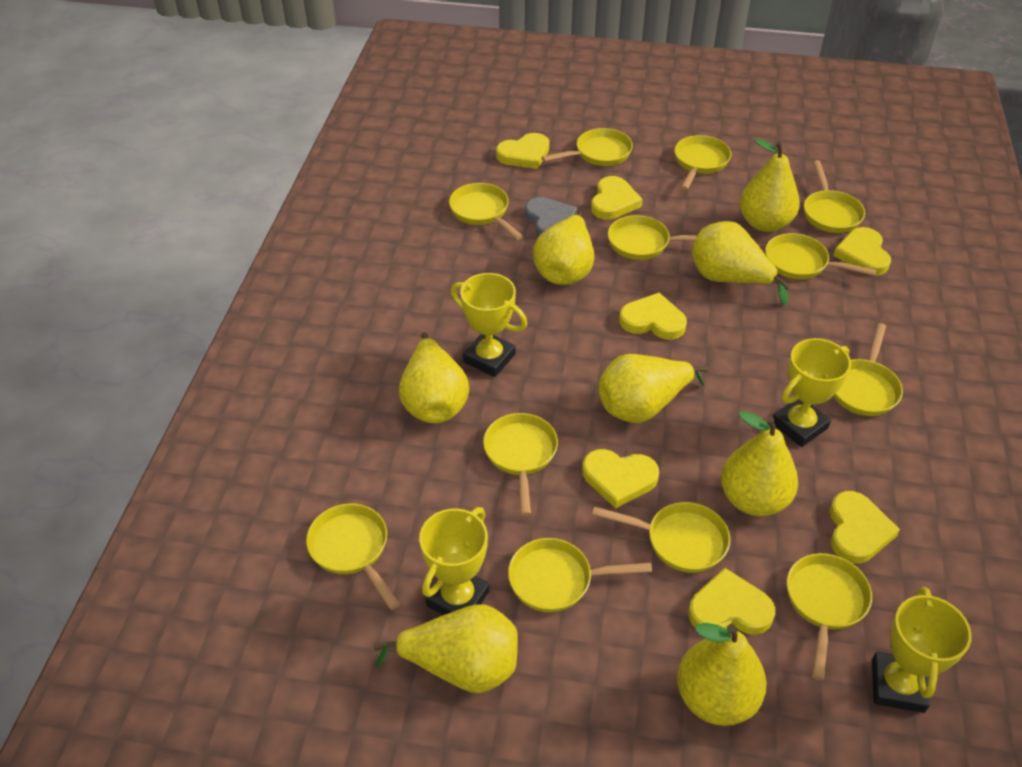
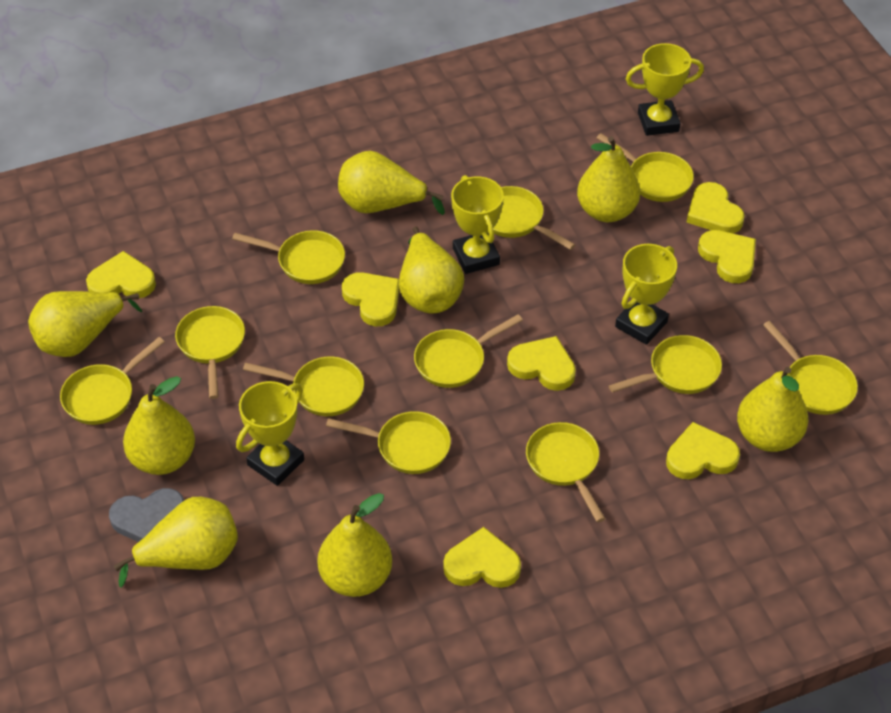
yellow pan: 12 -> 11

